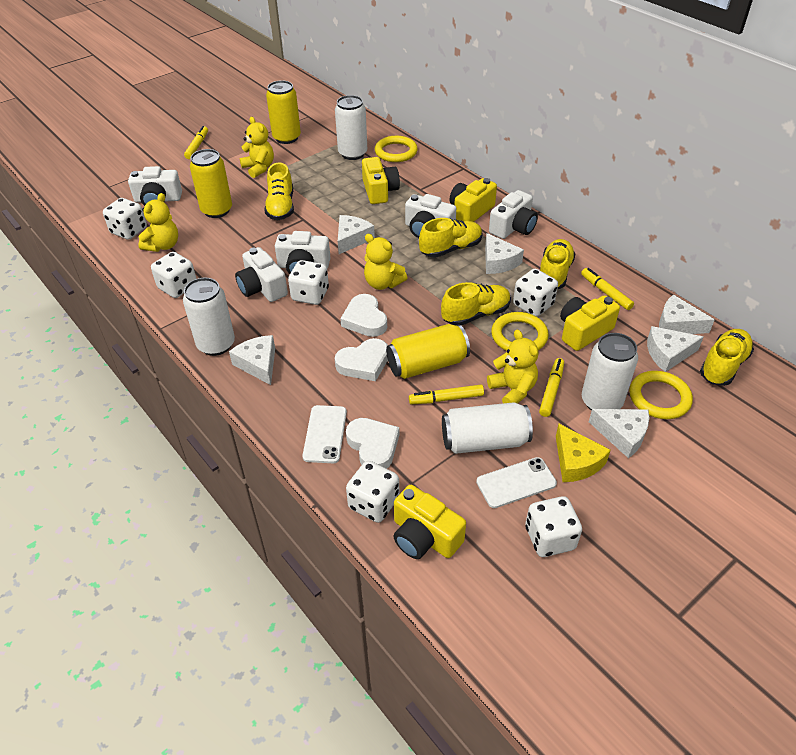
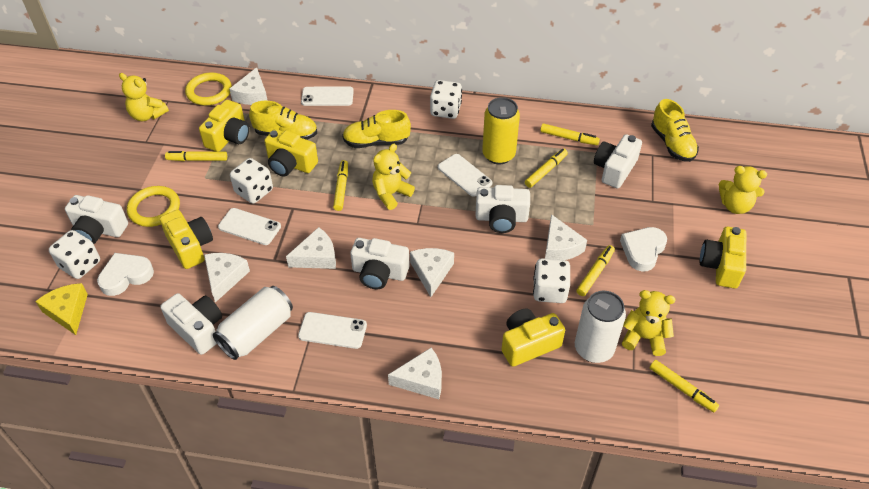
white can: 4 -> 2
white dice: 6 -> 4
white heart: 3 -> 2
white phone: 2 -> 4
yellow camera: 4 -> 5
yellow can: 3 -> 1
yellow marker: 4 -> 6
yellow ring: 3 -> 2
yellow shoe: 5 -> 3

